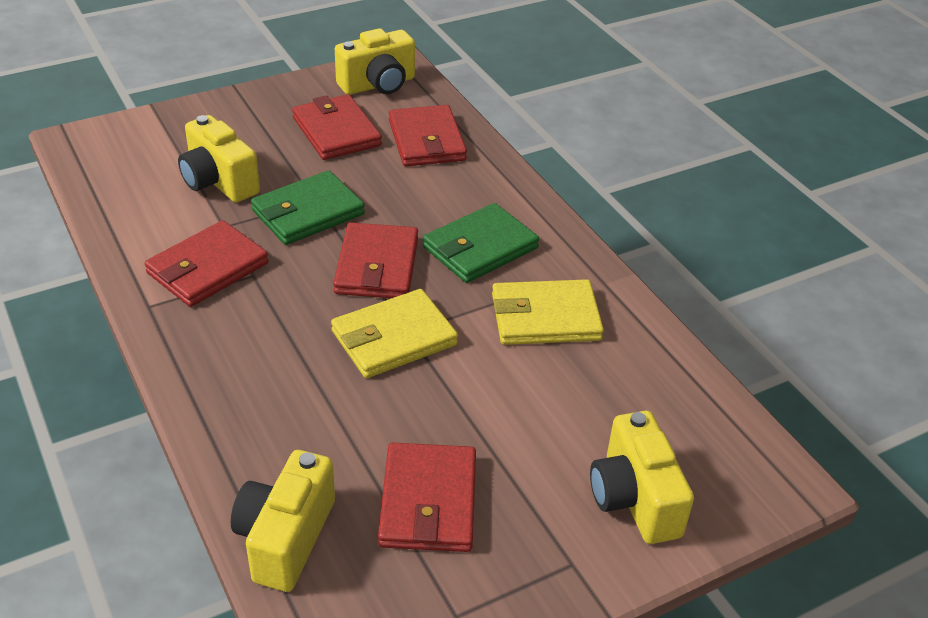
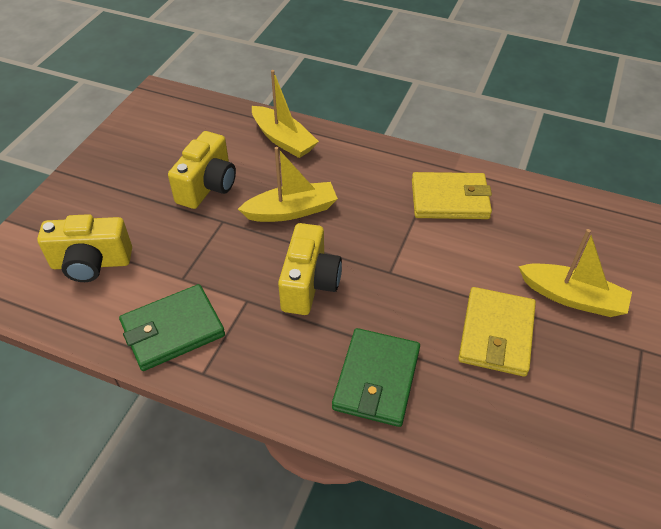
red wallet: 5 -> 0
yellow boat: 0 -> 3
yellow camera: 4 -> 3

